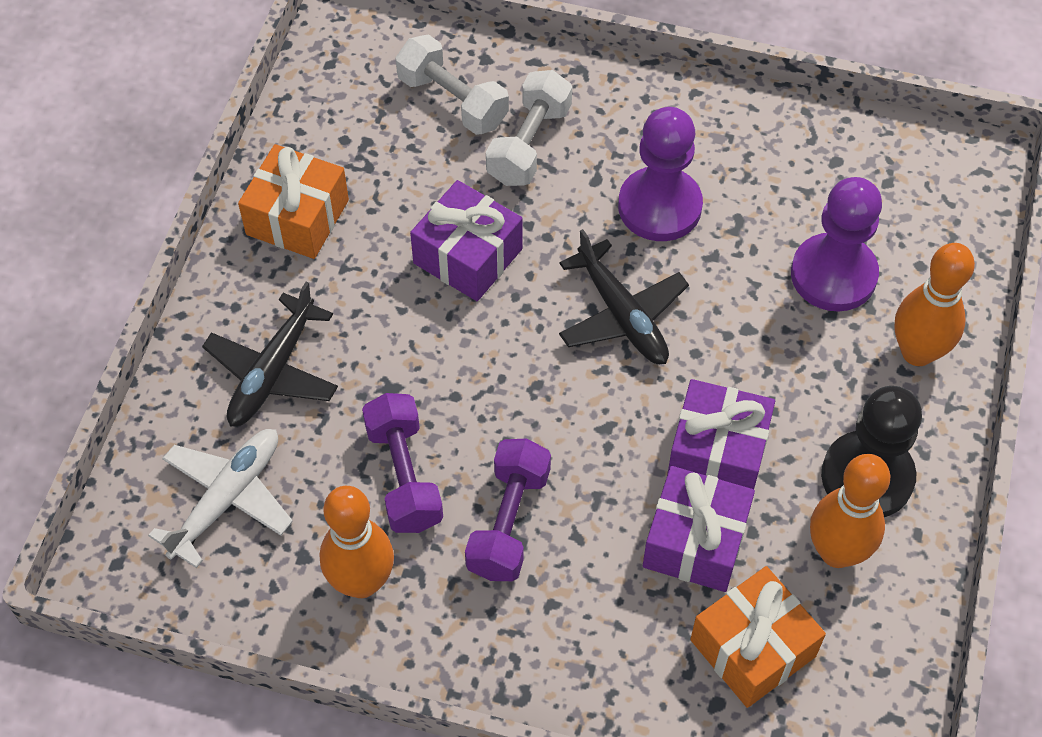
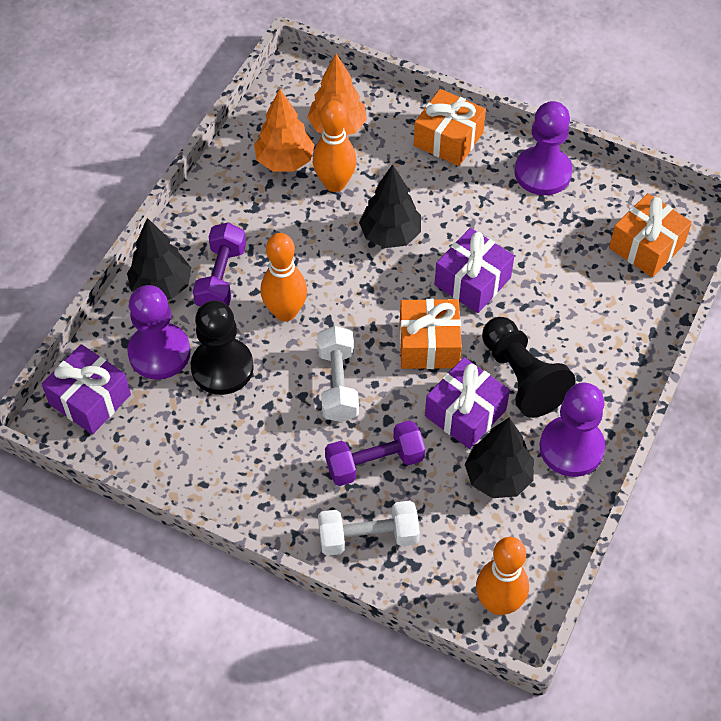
black pawn: 1 -> 2
black plane: 2 -> 0
black tree: 0 -> 3
orange gift: 2 -> 3
orange tree: 0 -> 2
purple pawn: 2 -> 3
white plane: 1 -> 0

